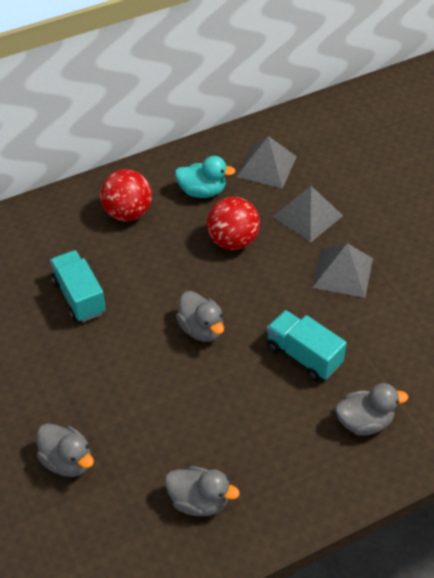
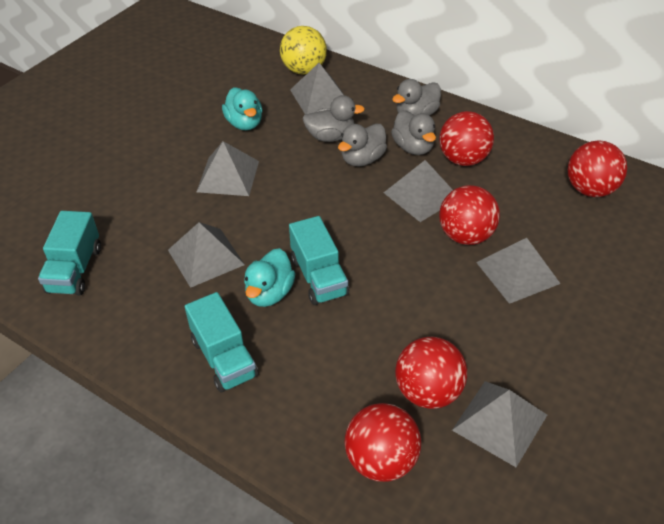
grey pyramid: 3 -> 6
red ball: 2 -> 5
turquoise duck: 1 -> 2
turquoise truck: 2 -> 3
yellow ball: 0 -> 1

